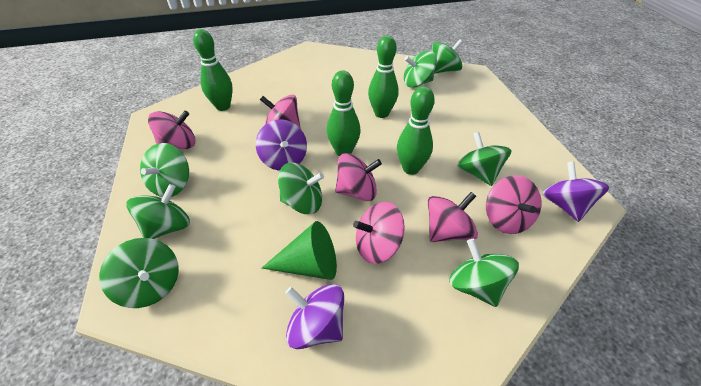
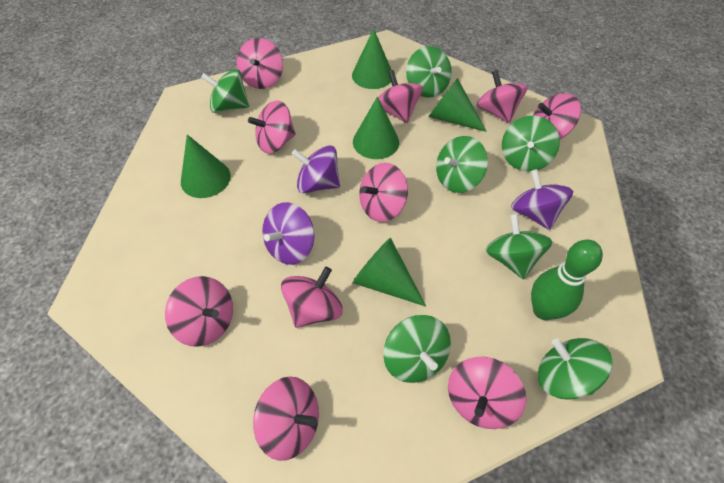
green bowling pin: 4 -> 1
green cone: 1 -> 5
green spinning top: 8 -> 7
pink spinning top: 6 -> 10

